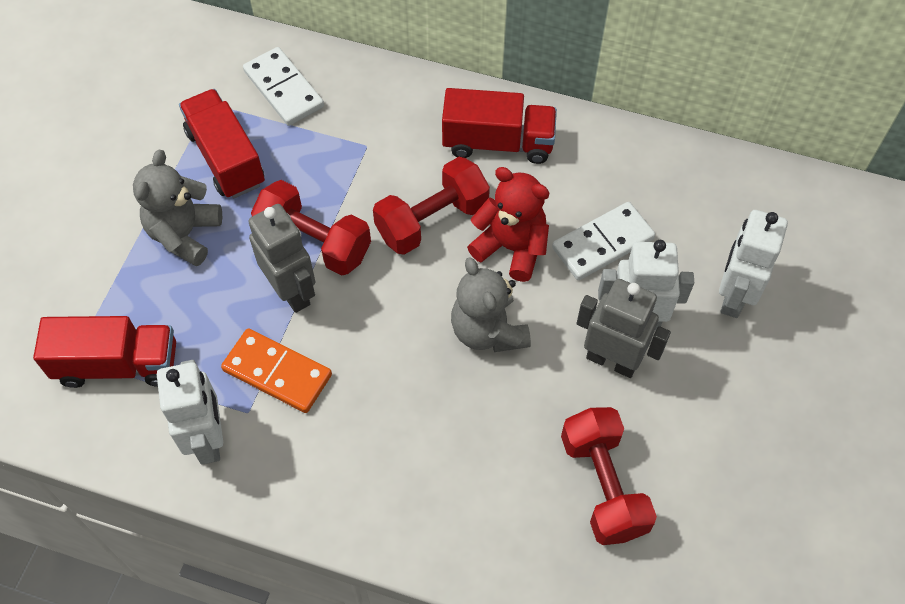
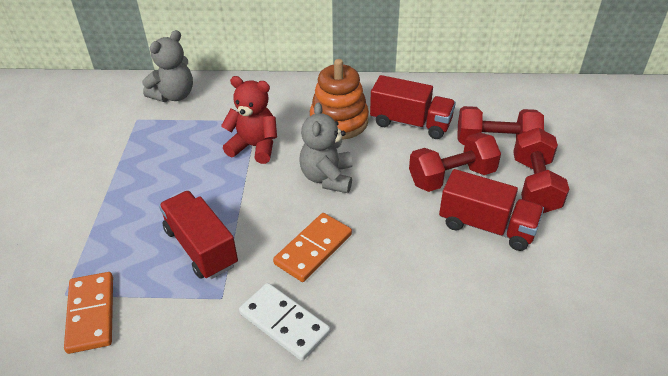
grey robot: 2 -> 0
orange domino: 1 -> 2
orange stacking toy: 0 -> 1
white domino: 2 -> 1
white robot: 3 -> 0

